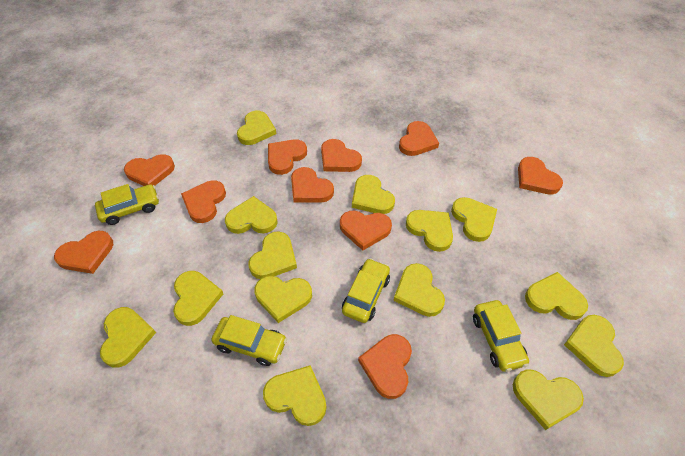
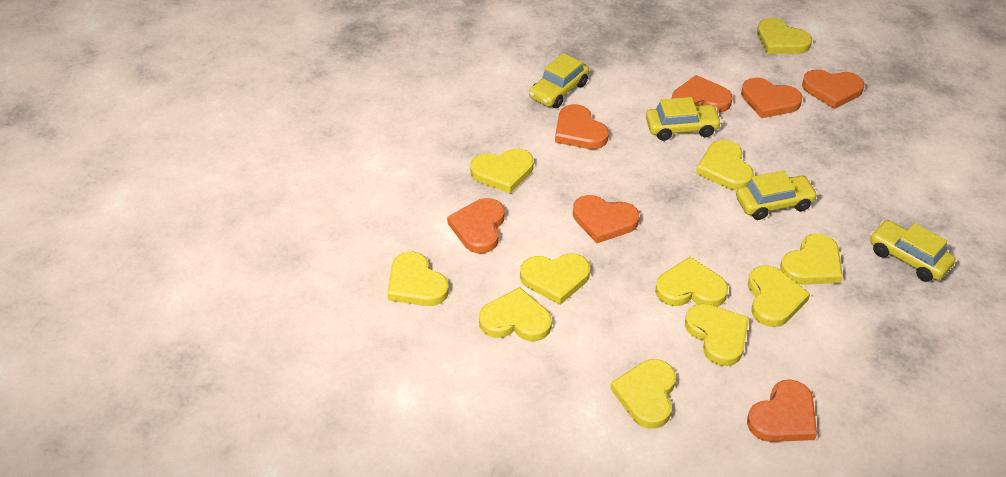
orange heart: 10 -> 7
yellow heart: 14 -> 11

